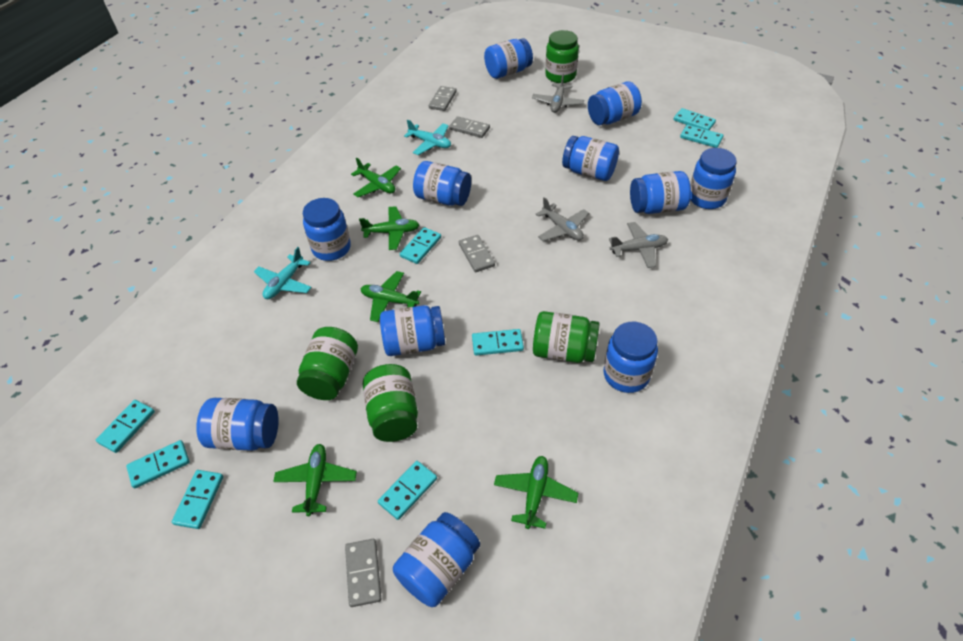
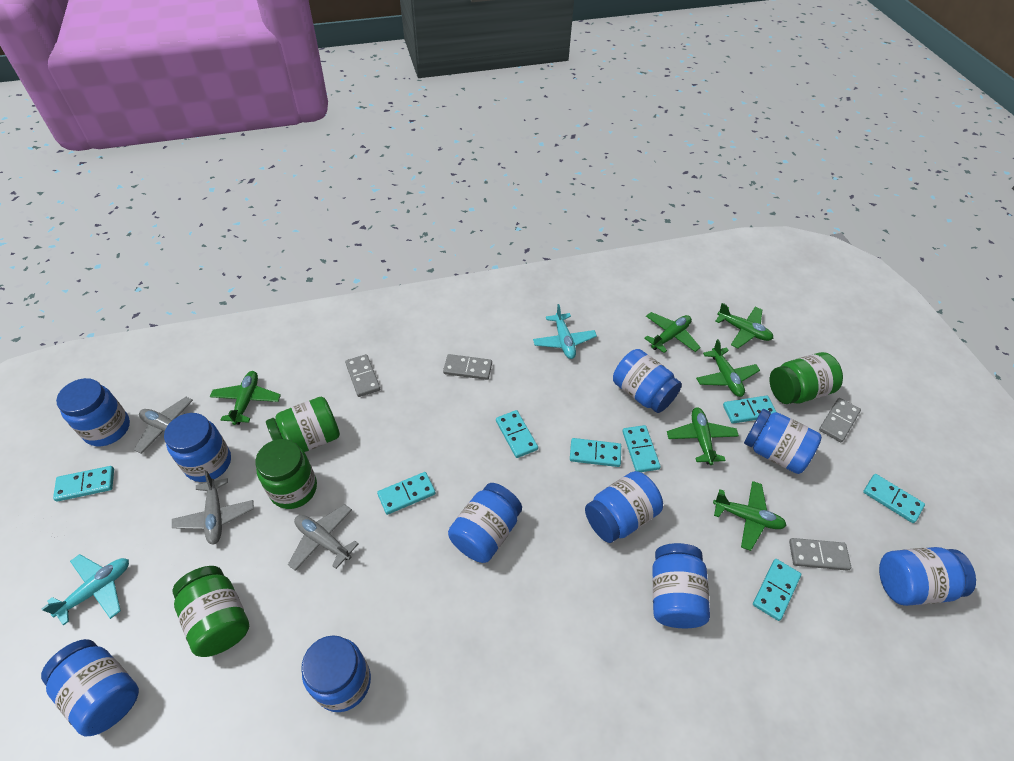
blue jar: 11 -> 10
green plane: 5 -> 6

